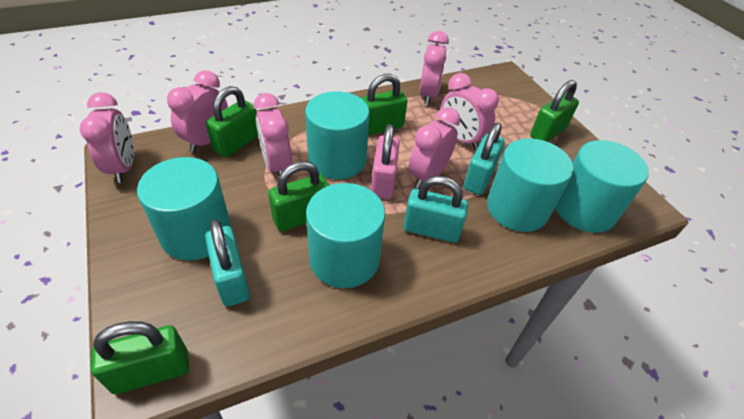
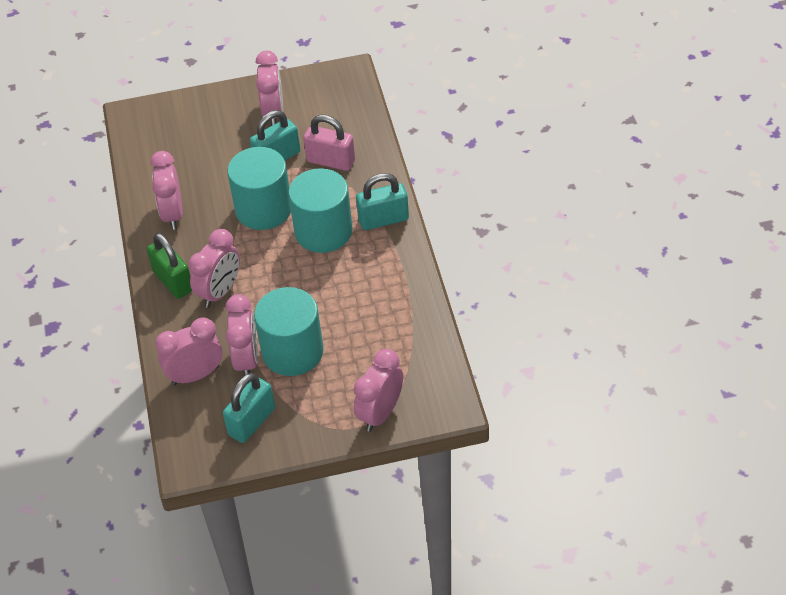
green padlock: 5 -> 1
turquoise cylinder: 5 -> 3

